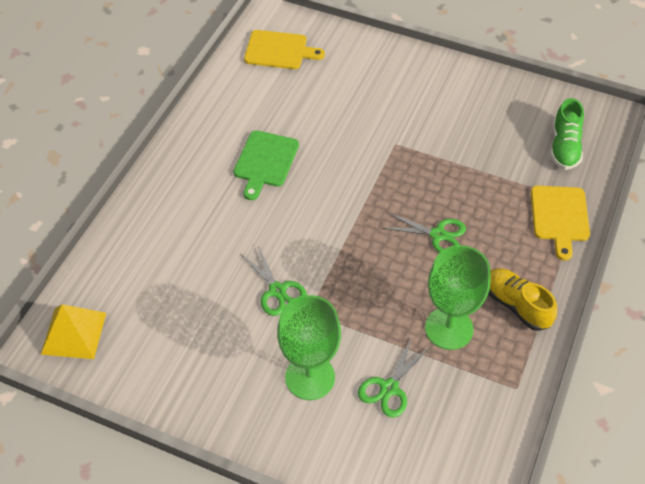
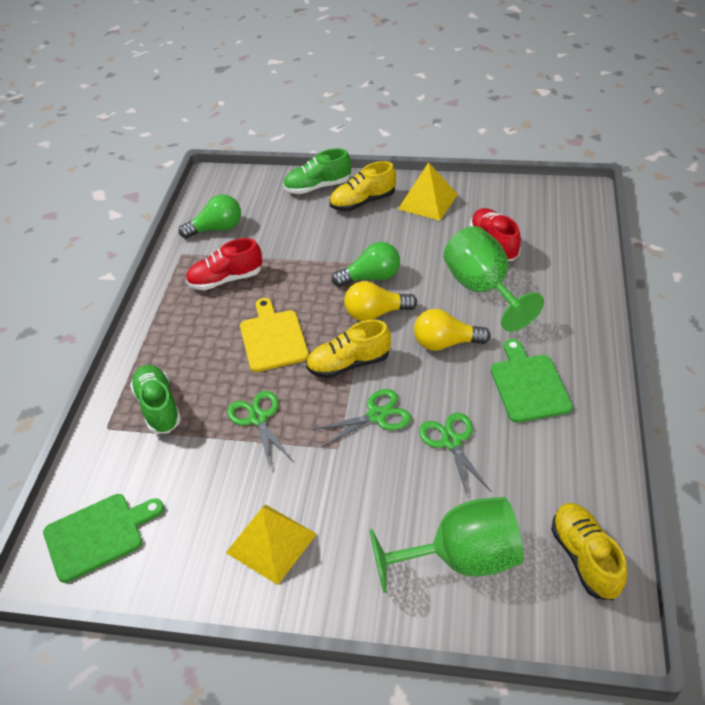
green cutting board: 1 -> 2
green light bulb: 0 -> 2
green shoe: 1 -> 2
red shoe: 0 -> 2
yellow cutting board: 2 -> 1
yellow light bulb: 0 -> 2
yellow pyramid: 1 -> 2
yellow shoe: 1 -> 3

